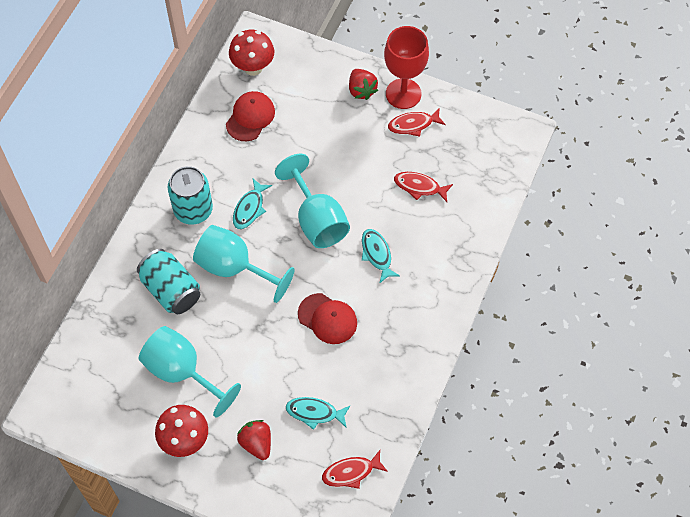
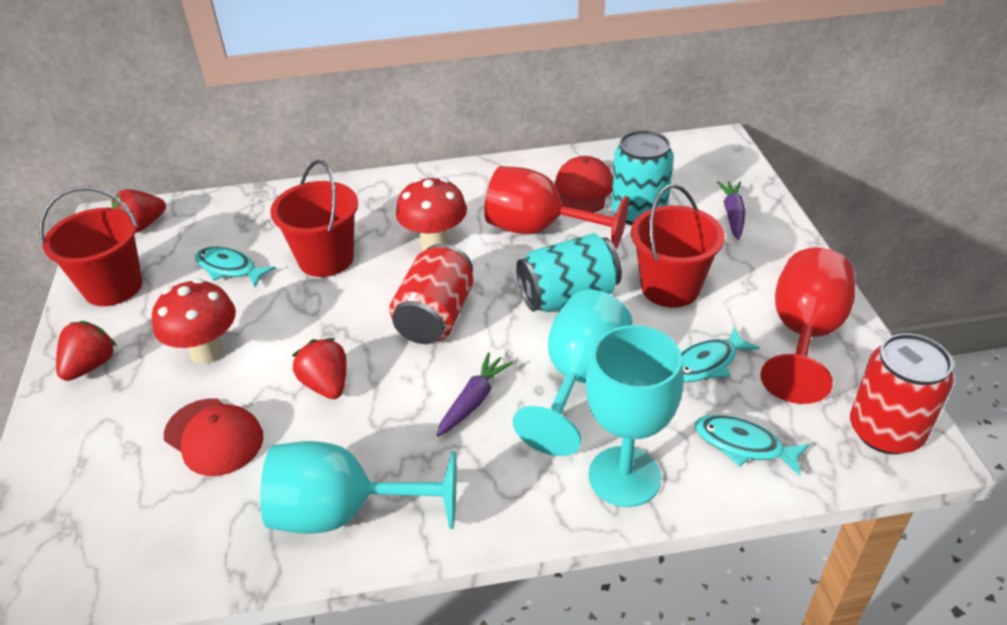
purple carrot: 0 -> 2
red bucket: 0 -> 3
red can: 0 -> 2
red fish: 3 -> 0
red goblet: 1 -> 2
red strawberry: 2 -> 3

